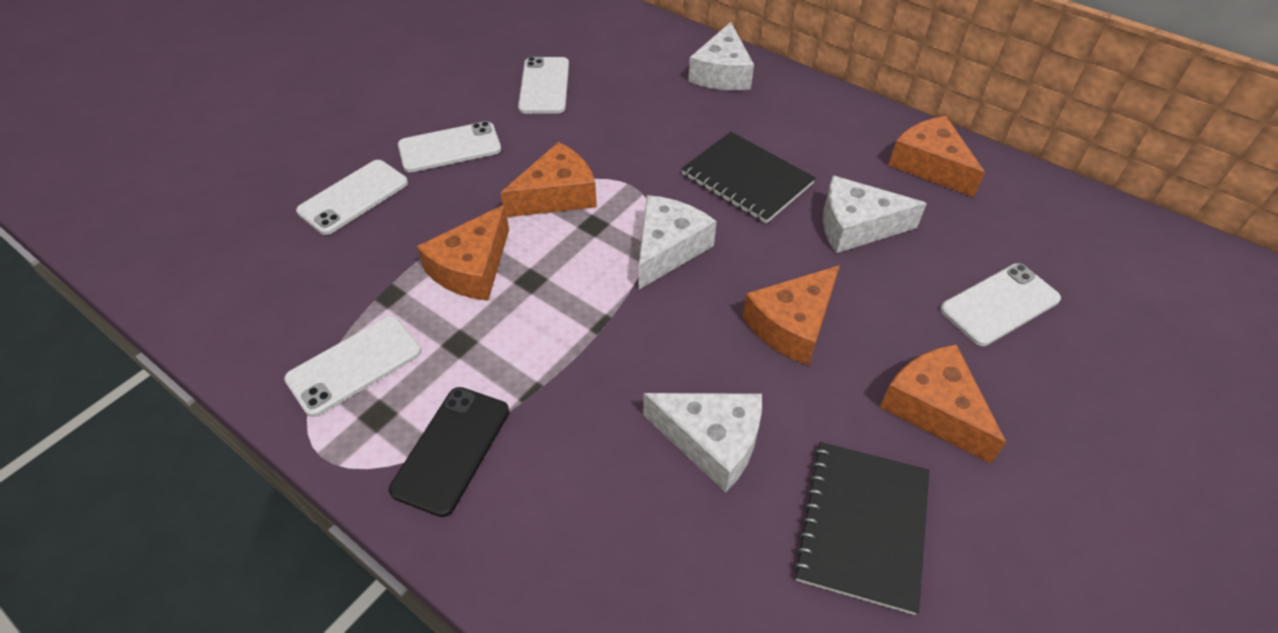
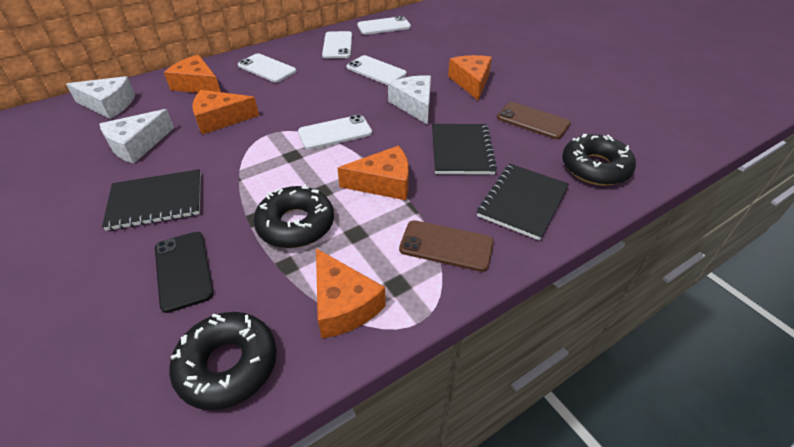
black donut: 0 -> 3
black notebook: 2 -> 3
brown phone: 0 -> 2
white cheese: 4 -> 3

